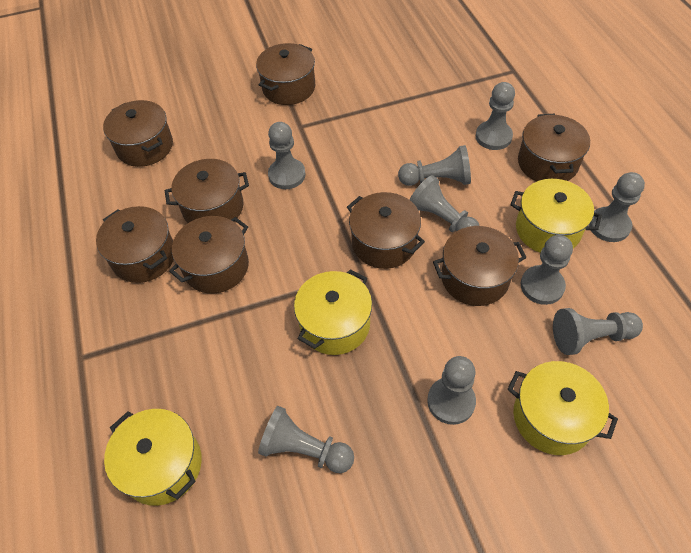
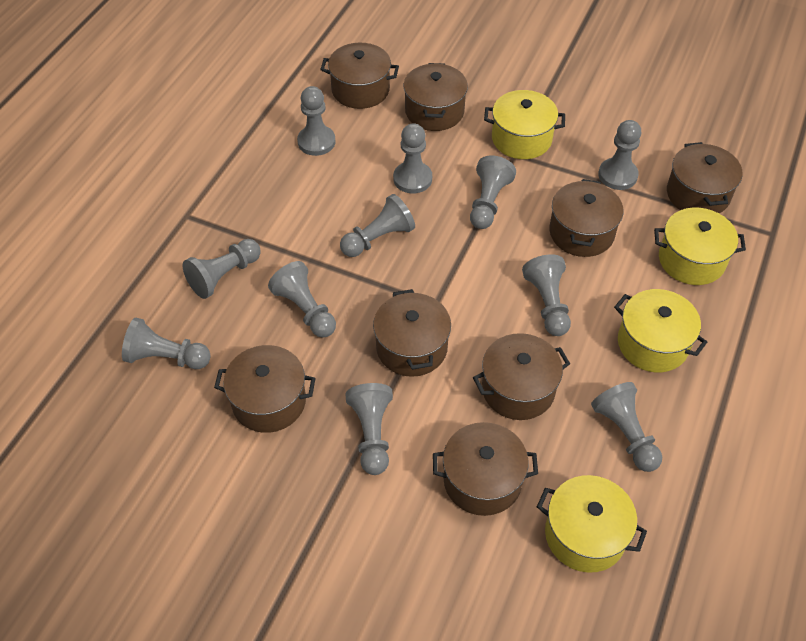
grey pawn: 9 -> 11

